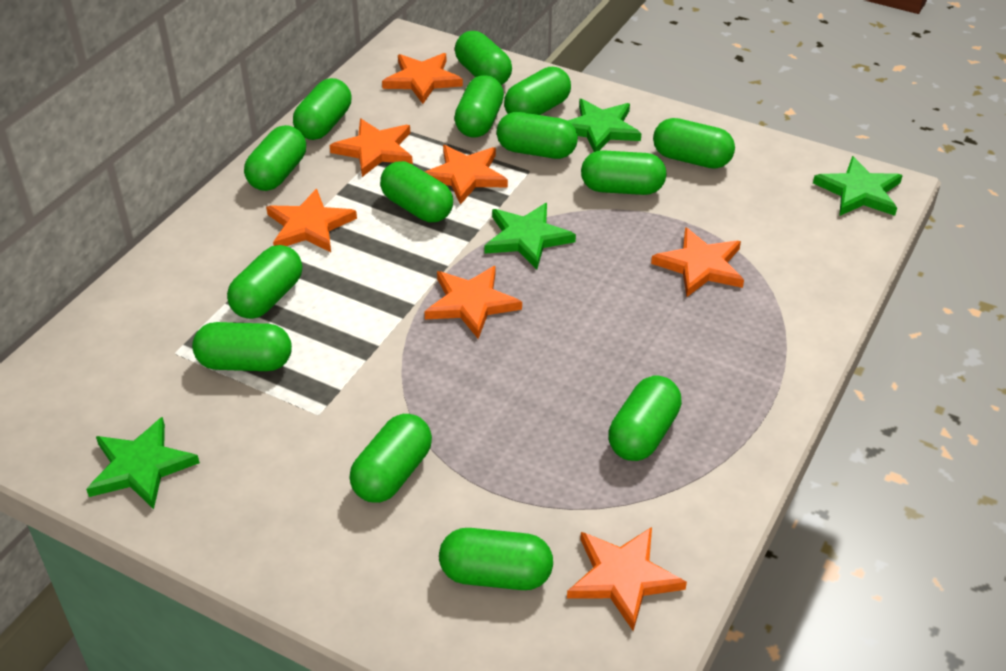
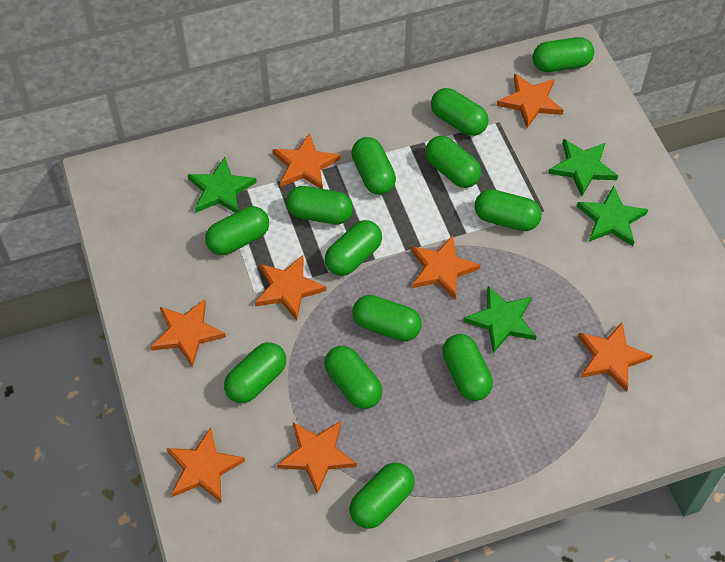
green capsule: 14 -> 13
orange star: 7 -> 8

